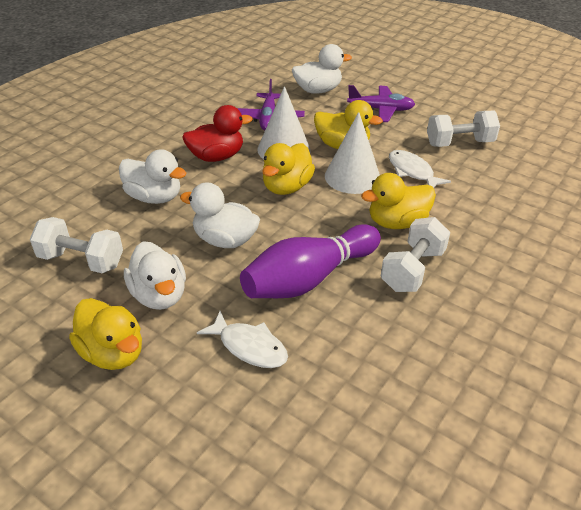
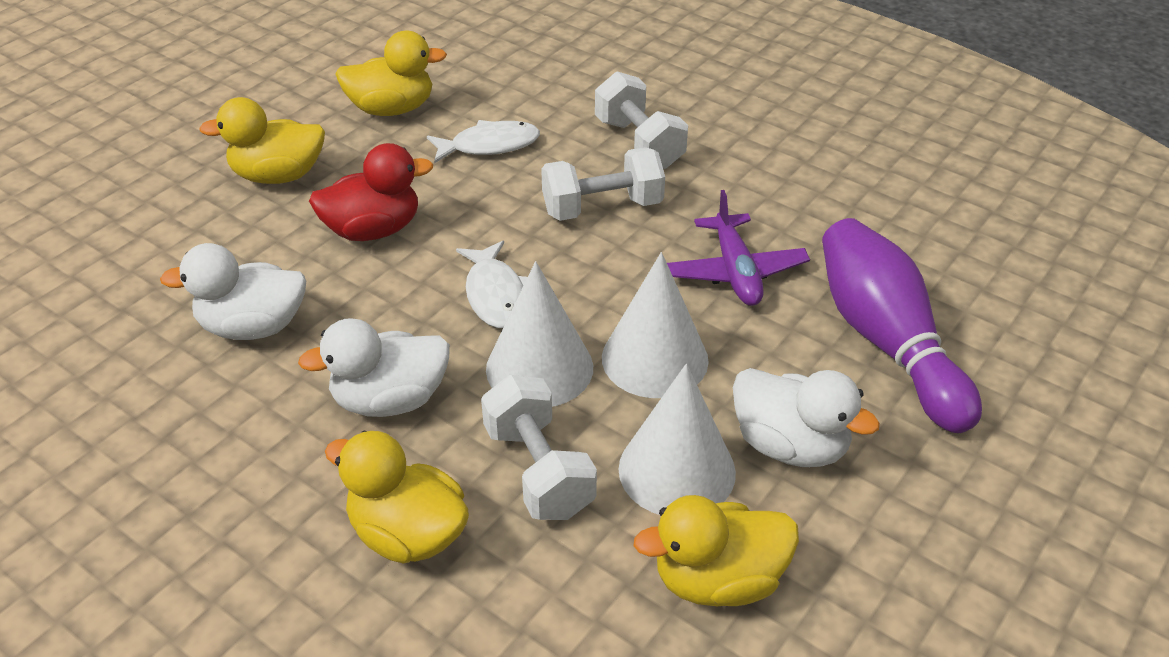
purple plane: 2 -> 1
white cone: 2 -> 3
white duck: 4 -> 3

